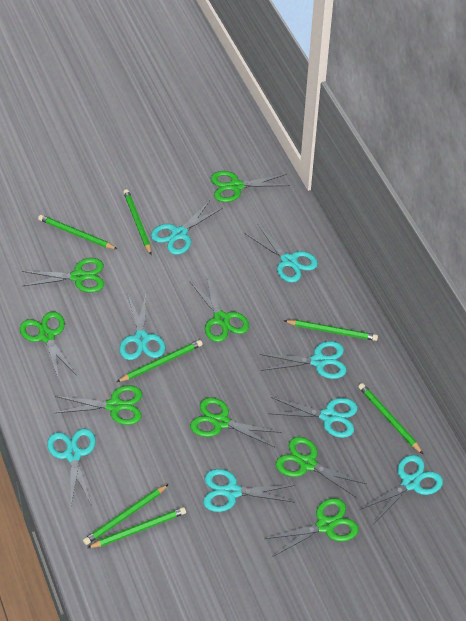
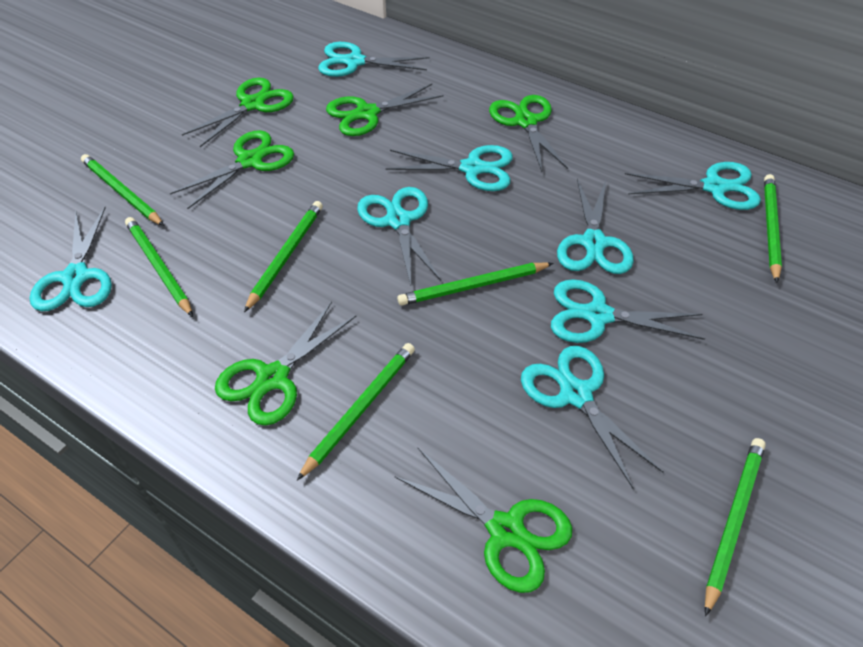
green scissors: 8 -> 6

